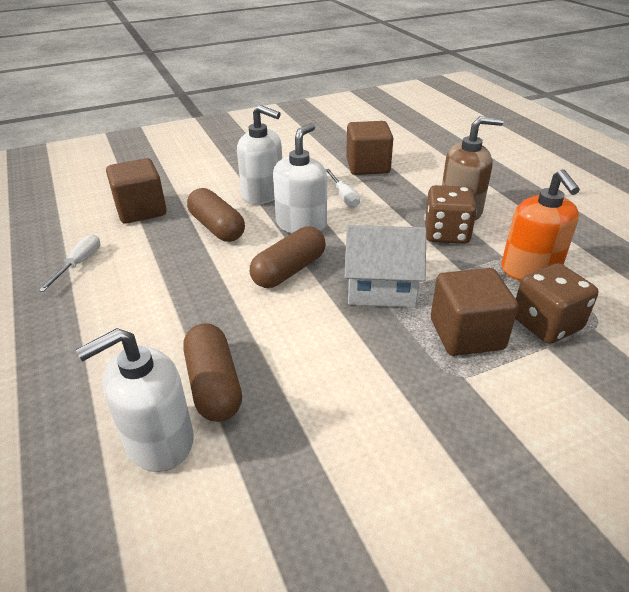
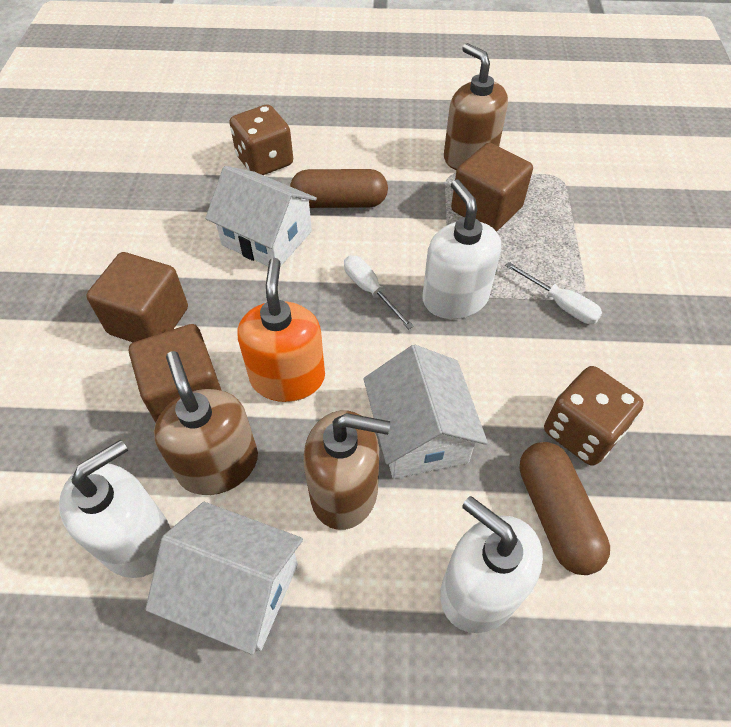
brown capsule: 3 -> 2
brown soap dispenser: 1 -> 3
white house: 1 -> 3

